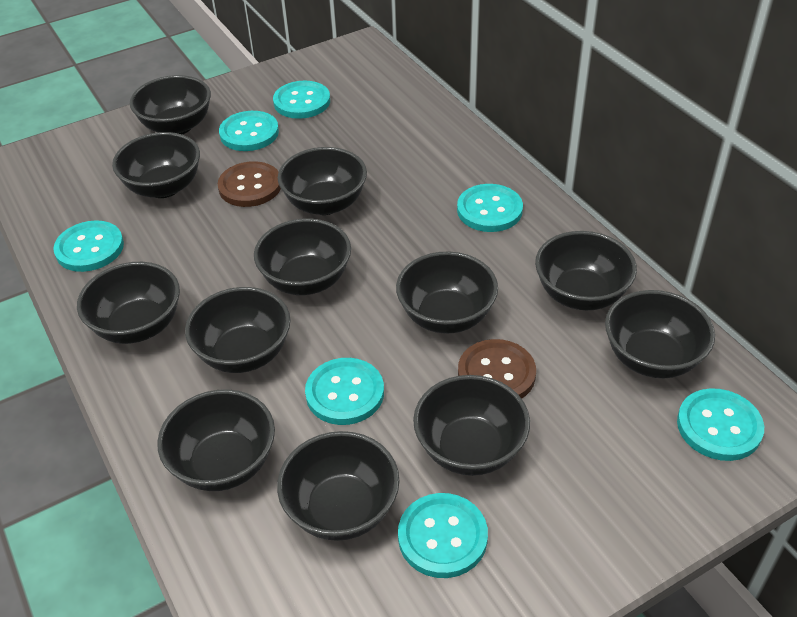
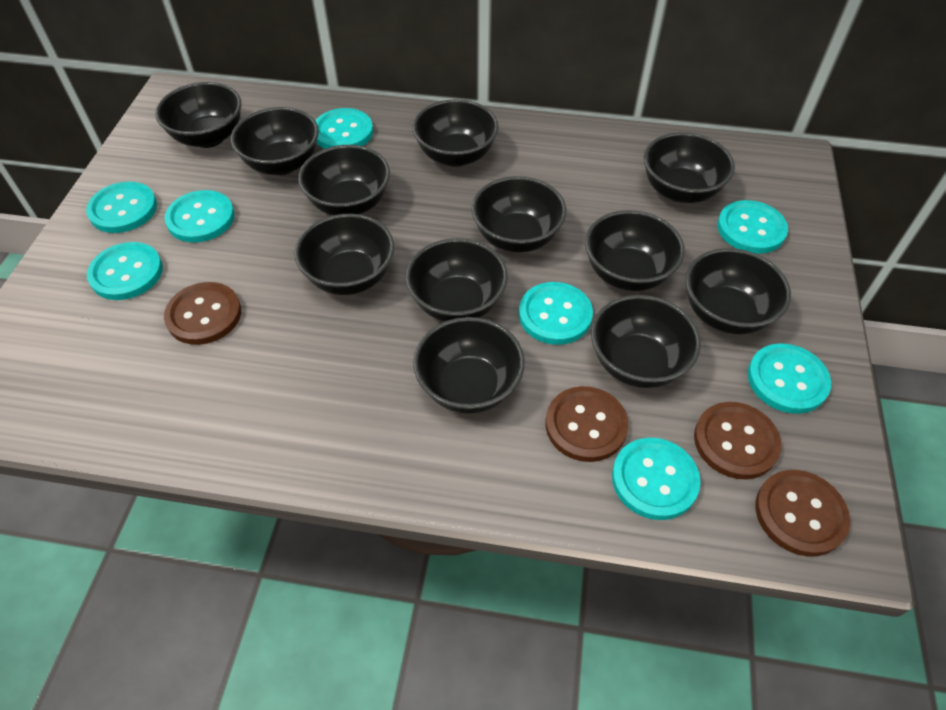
brown button: 2 -> 4
turquoise button: 7 -> 8

